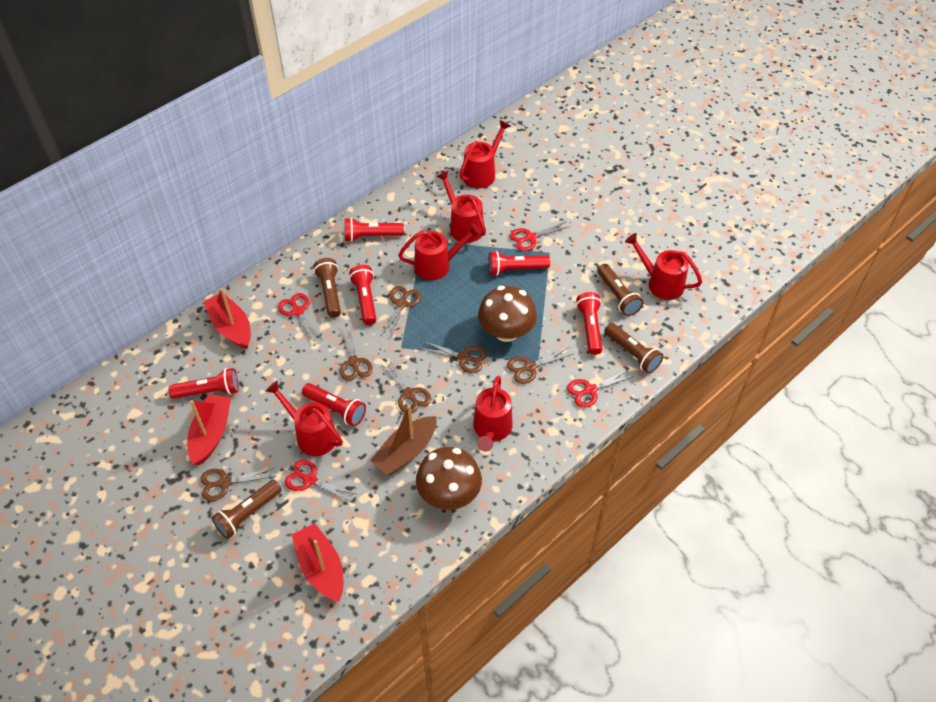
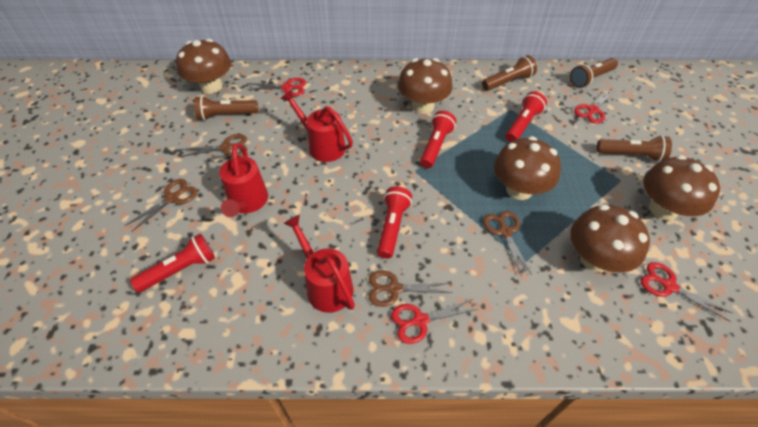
brown boat: 1 -> 0
brown mushroom: 2 -> 5
brown scissors: 6 -> 4
red boat: 3 -> 0
red flashlight: 6 -> 4
red watering can: 6 -> 3

